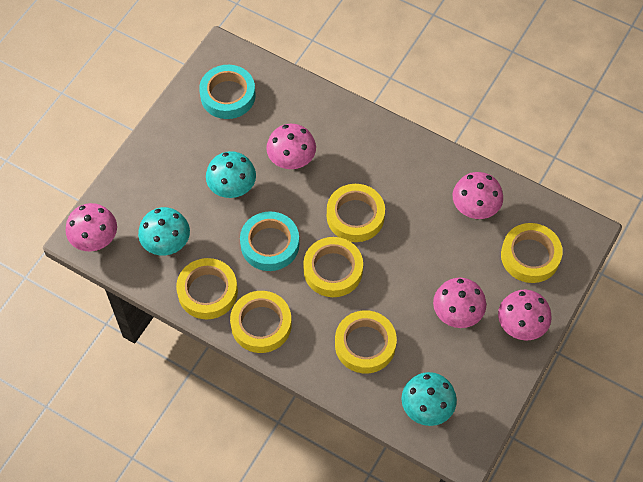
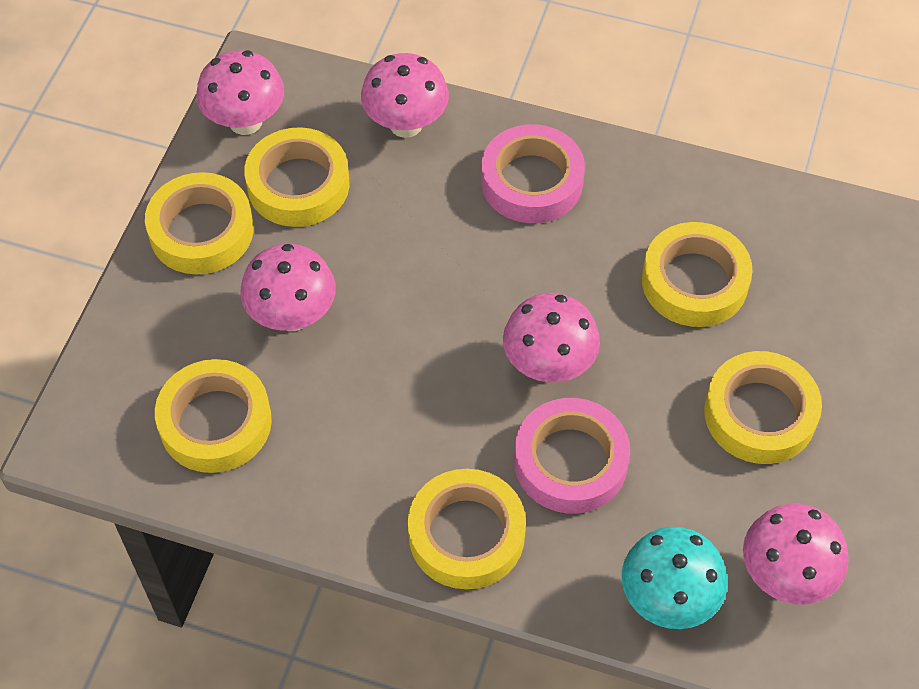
pink tape: 0 -> 2
turquoise mushroom: 3 -> 1
turquoise tape: 2 -> 0

